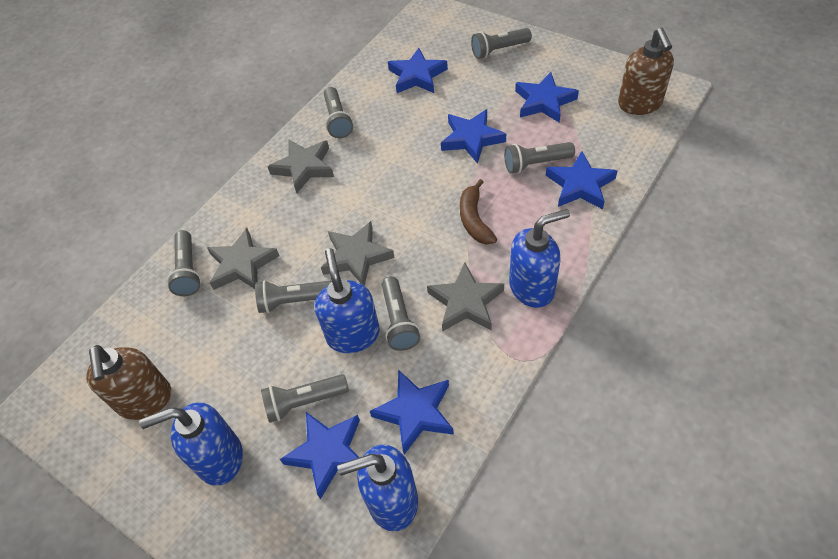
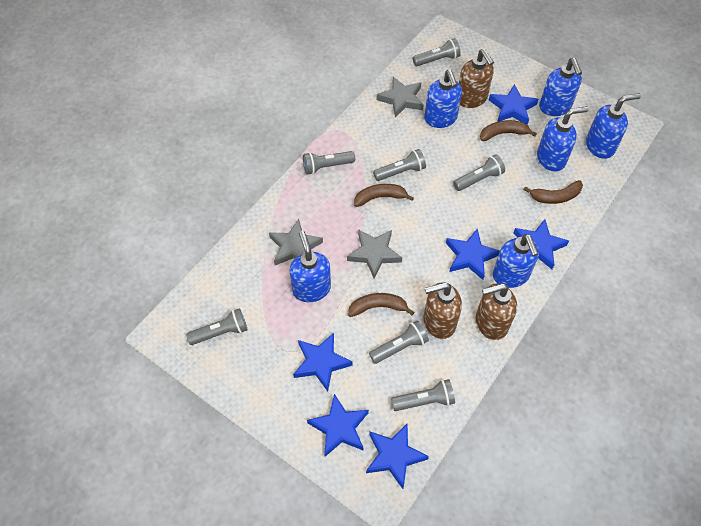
blue soap dispenser: 4 -> 6
brown banana: 1 -> 4
brown soap dispenser: 2 -> 3
grey star: 4 -> 3

